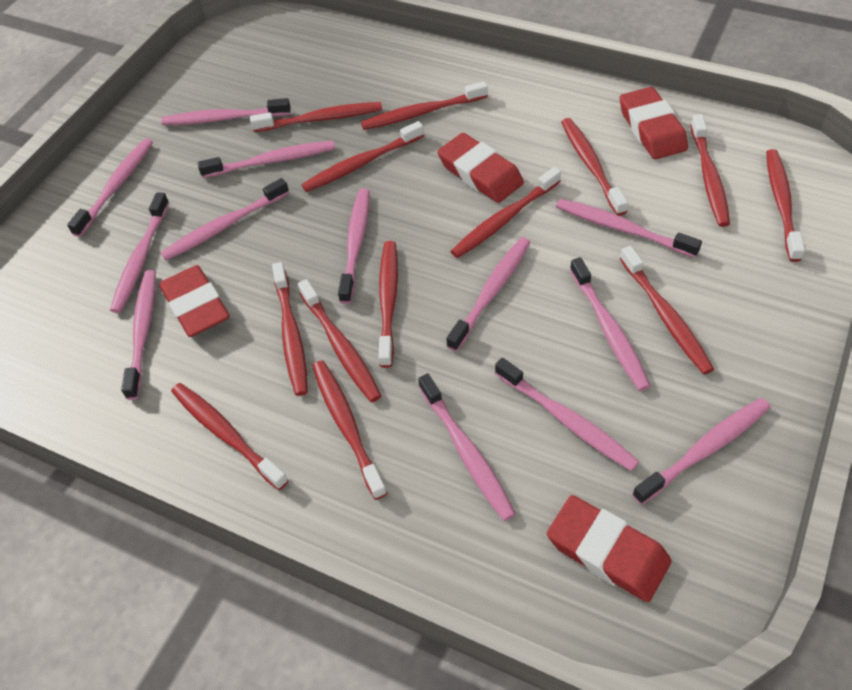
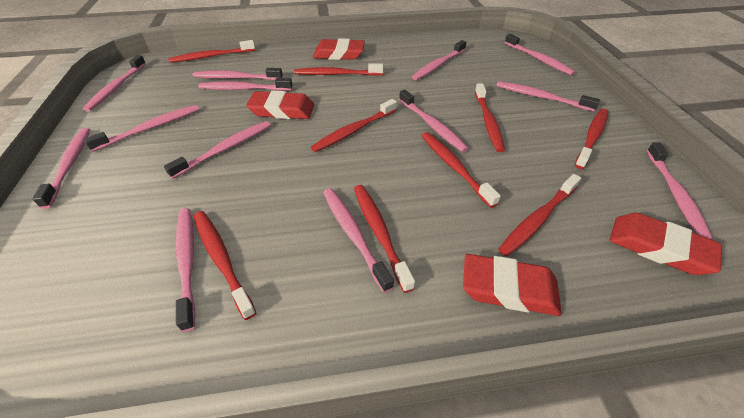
red toothbrush: 13 -> 9

